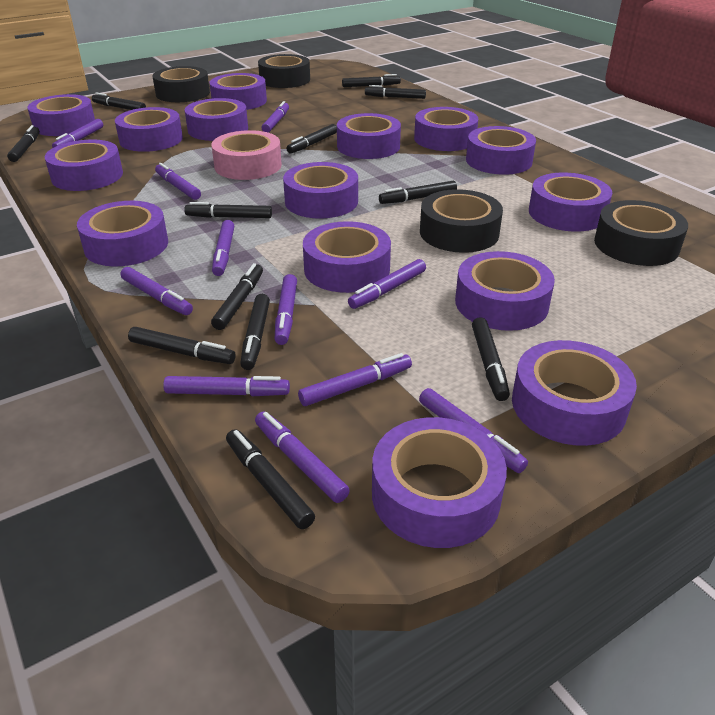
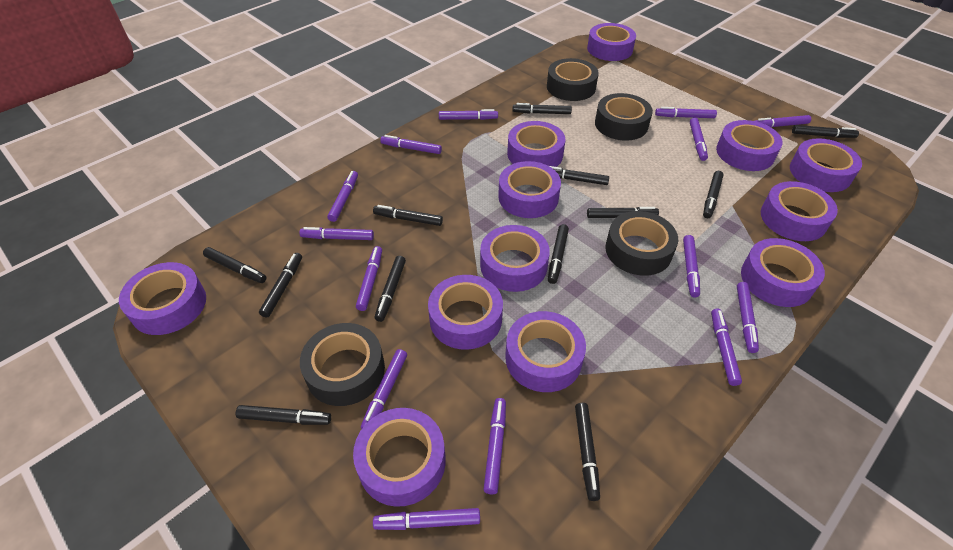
pink tape: 1 -> 0
purple marker: 11 -> 14
purple tape: 15 -> 12

